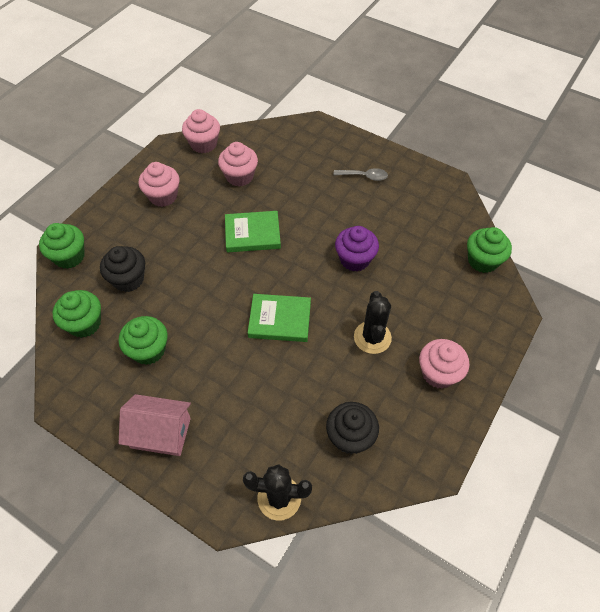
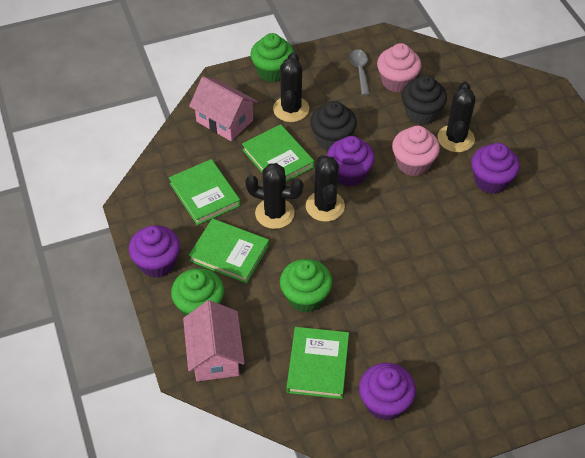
black cactus: 2 -> 4
green book: 2 -> 4
green cupcake: 4 -> 3
pink cupcake: 4 -> 2
pink house: 1 -> 2
purple cupcake: 1 -> 4

